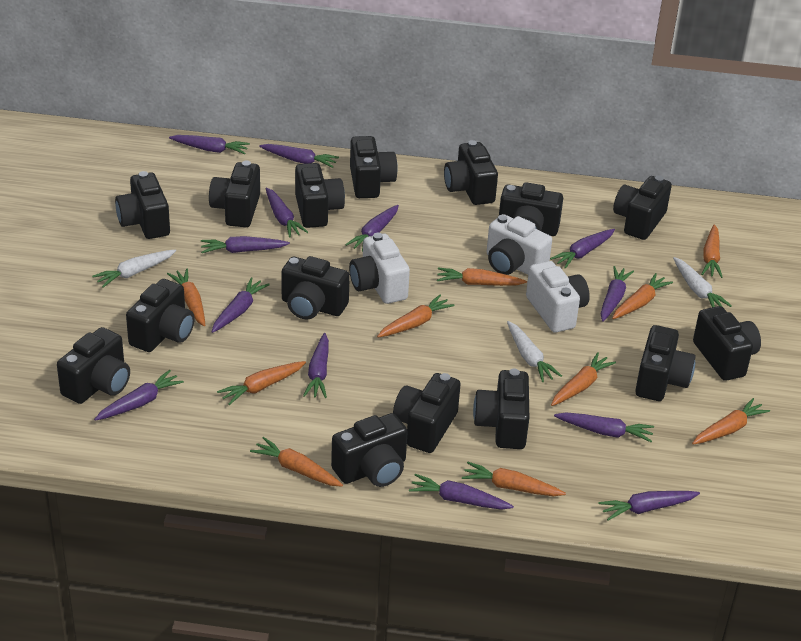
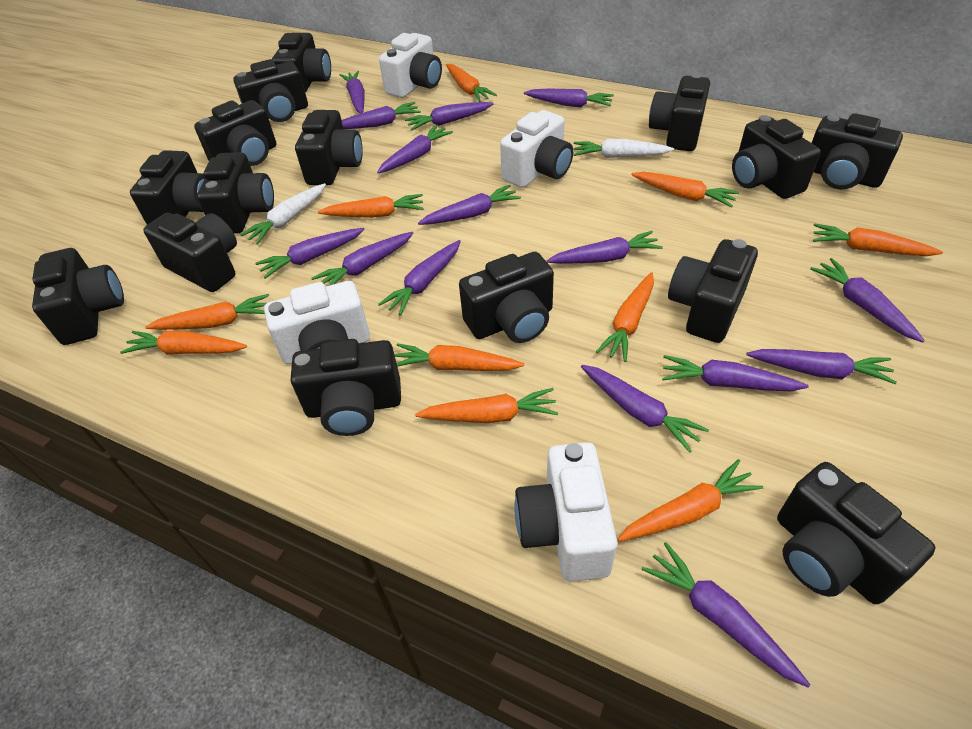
purple carrot: 13 -> 15
white camera: 3 -> 4
white carrot: 3 -> 2

